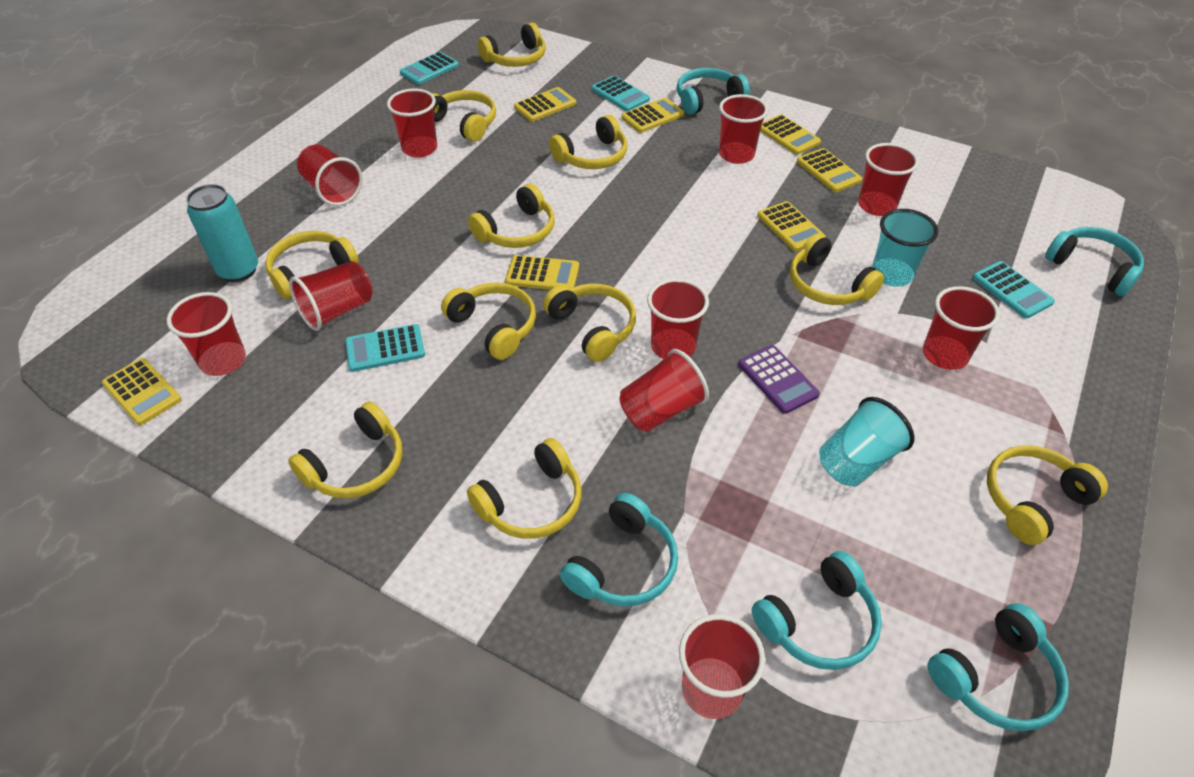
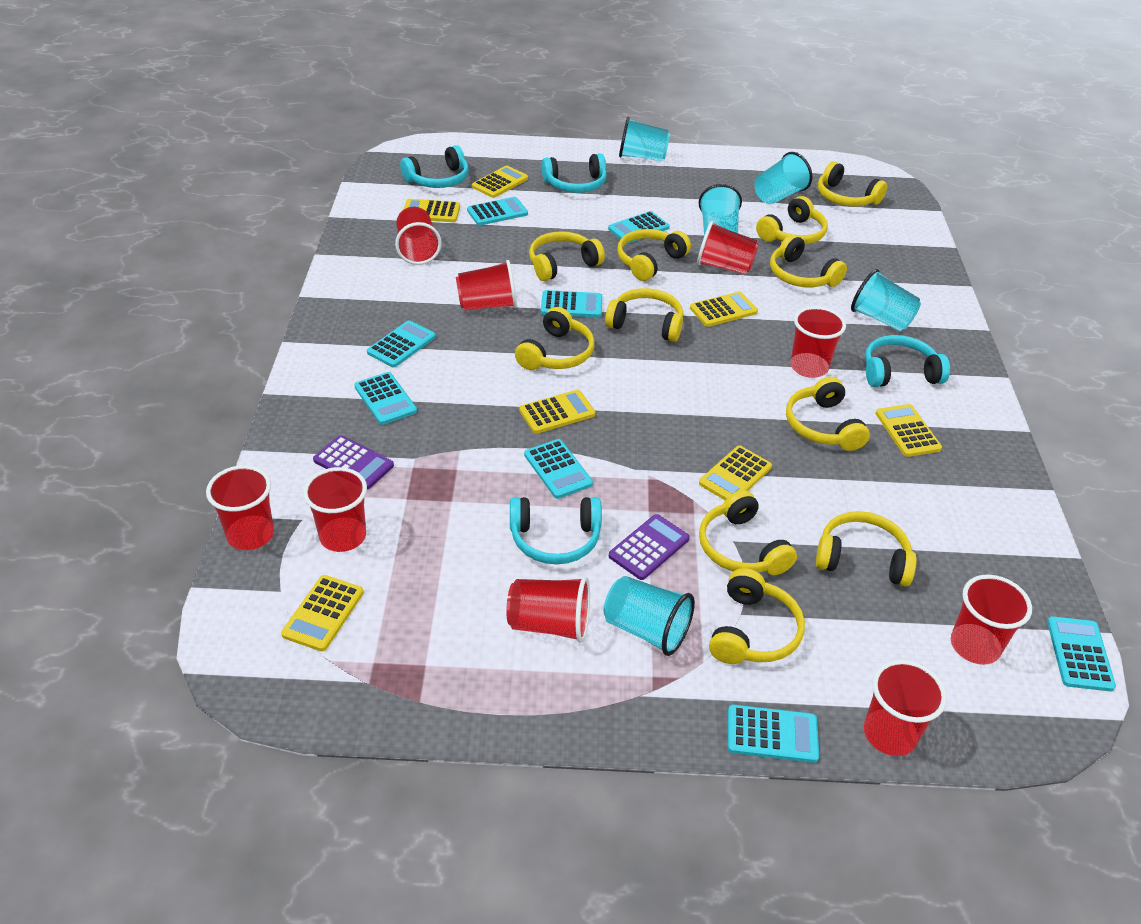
purple calculator: 1 -> 2
red cup: 10 -> 9
turquoise calculator: 4 -> 8
turquoise can: 1 -> 0
turquoise cup: 2 -> 5
turquoise headphones: 5 -> 4

